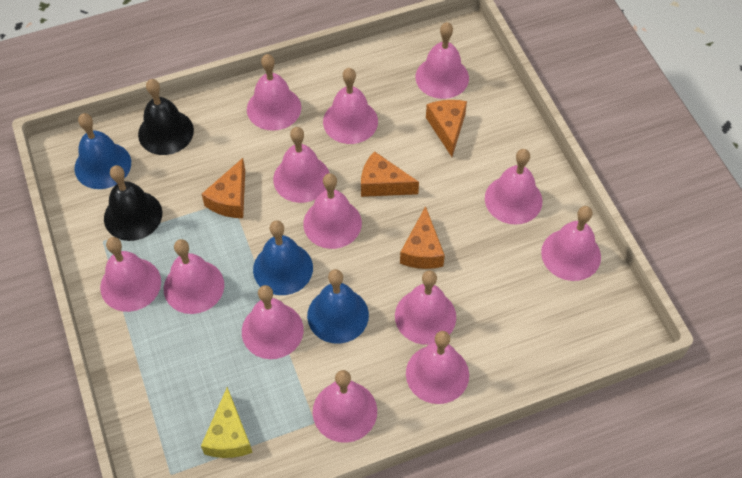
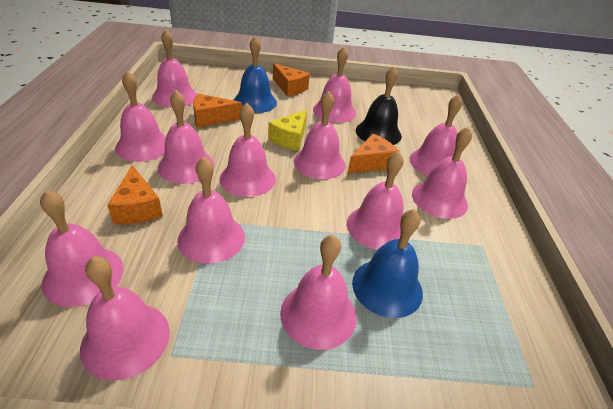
black bell: 2 -> 1
blue bell: 3 -> 2

